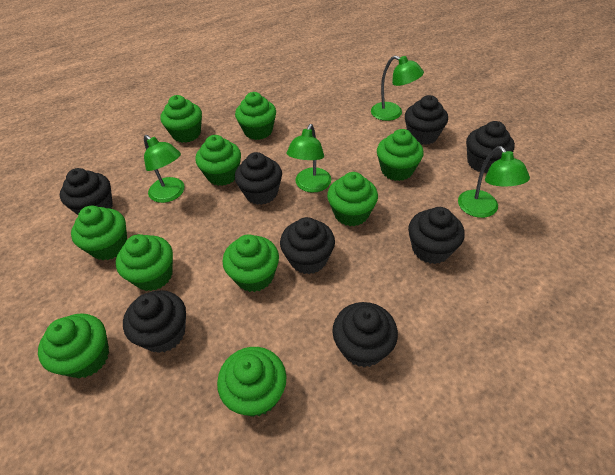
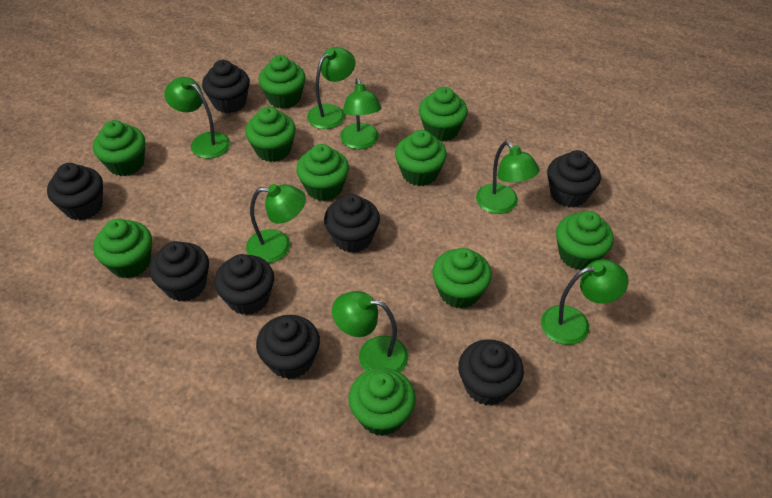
green lamp: 4 -> 7

